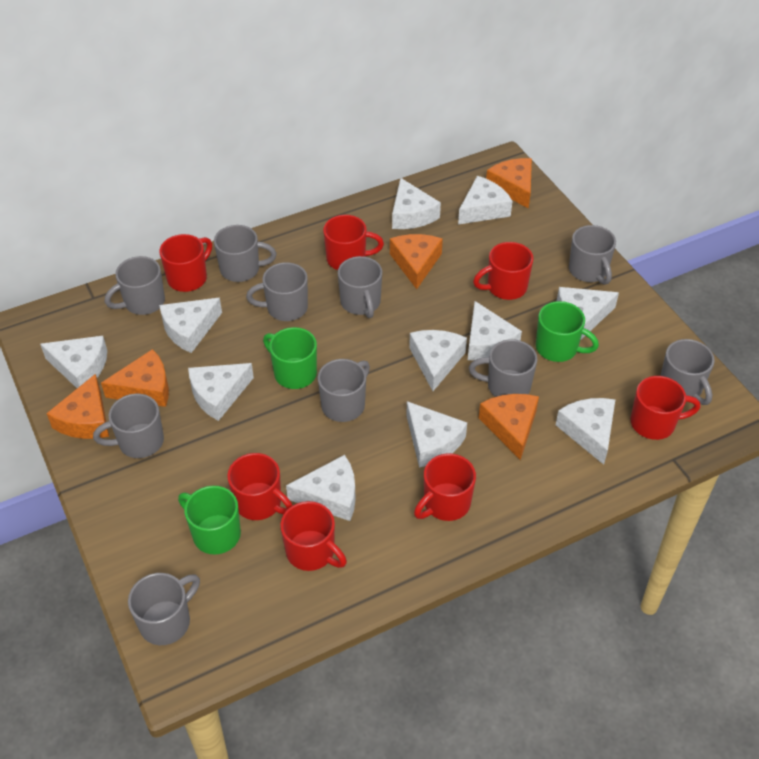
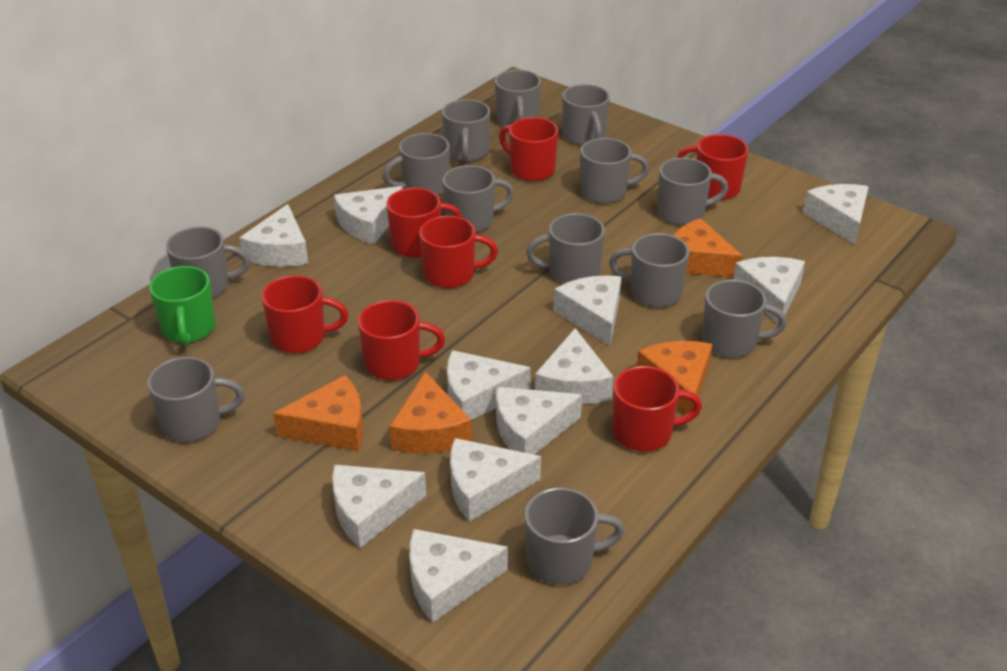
green mug: 3 -> 1
grey mug: 10 -> 13
orange cheese: 5 -> 4

